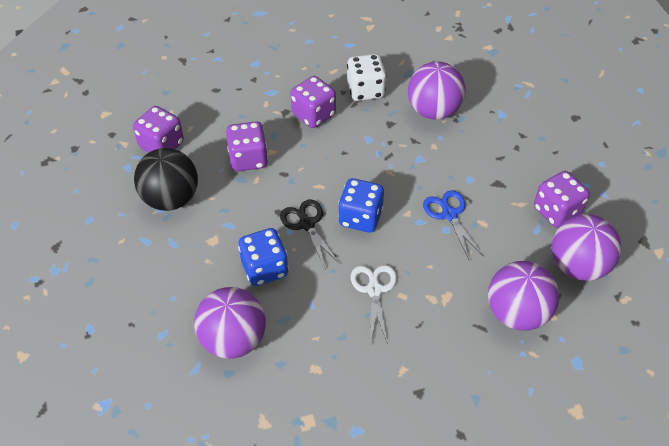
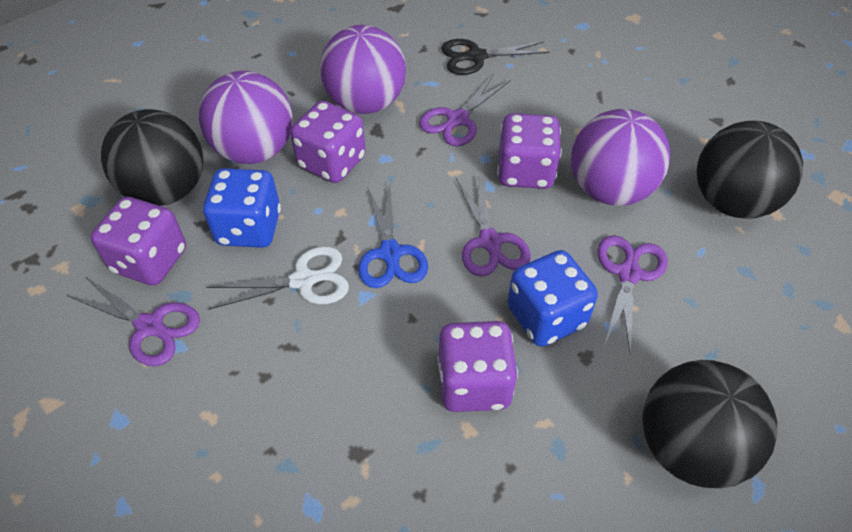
black ball: 1 -> 3
purple ball: 4 -> 3
purple scissors: 0 -> 4
white dice: 1 -> 0

